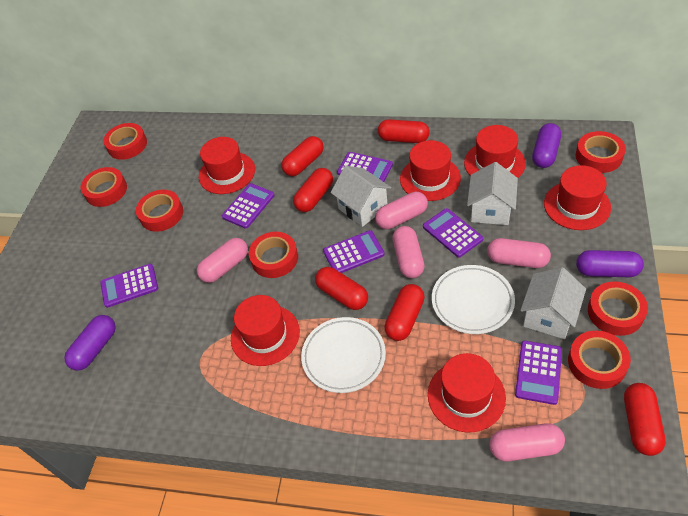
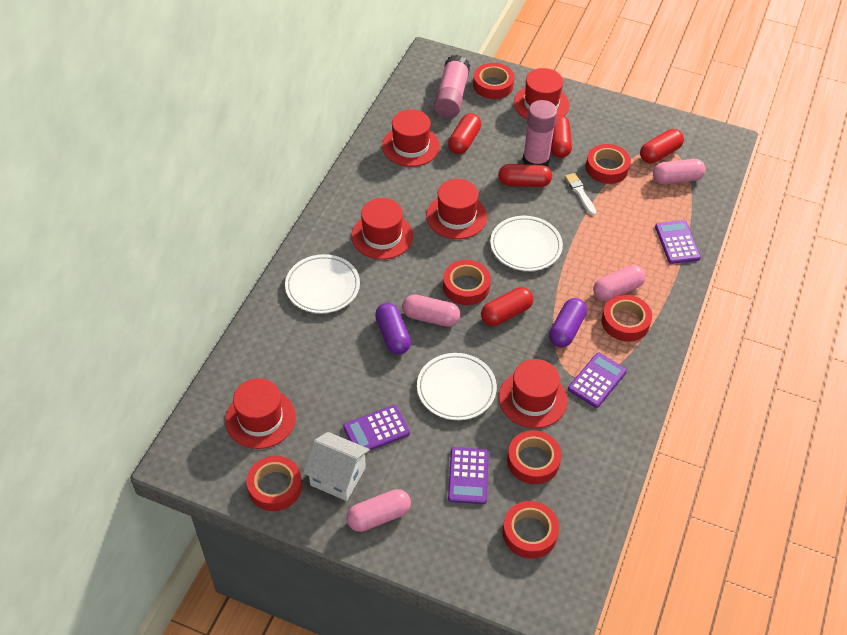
pink capsule: 5 -> 4
pink glue stick: 0 -> 2
purple calculator: 6 -> 4
purple capsule: 3 -> 2
red capsule: 6 -> 5
white brush: 0 -> 1
white house: 3 -> 1
white plate: 2 -> 3

